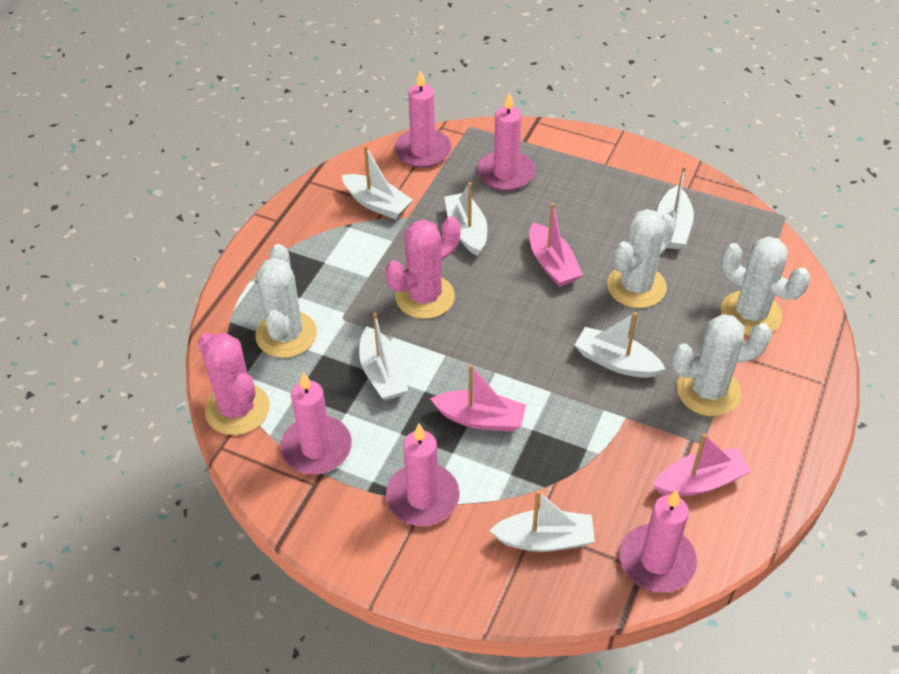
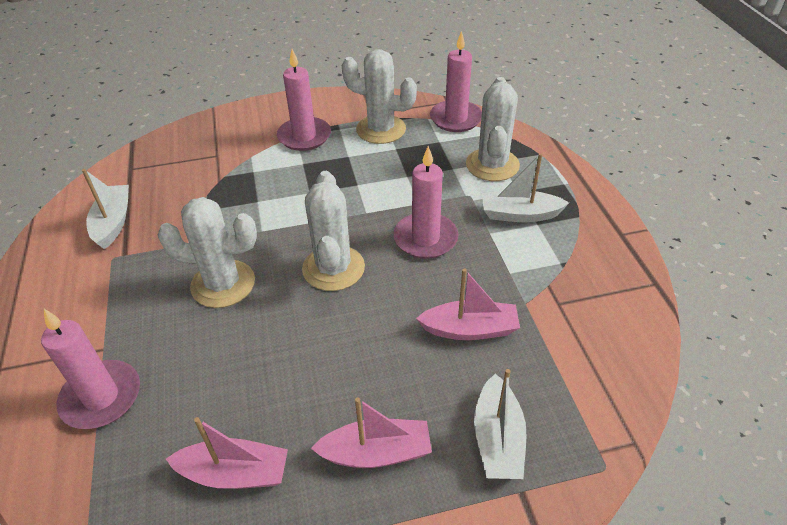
pink cactus: 2 -> 0
pink candle: 5 -> 4
white boat: 6 -> 3

